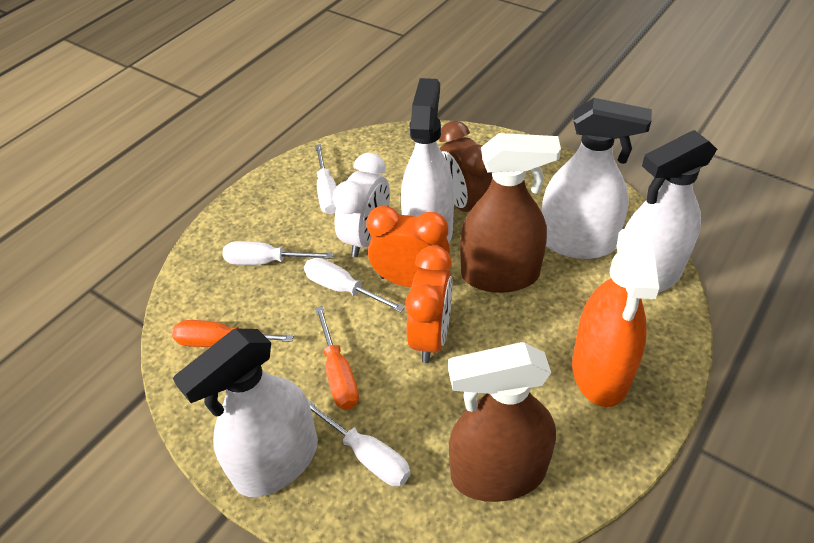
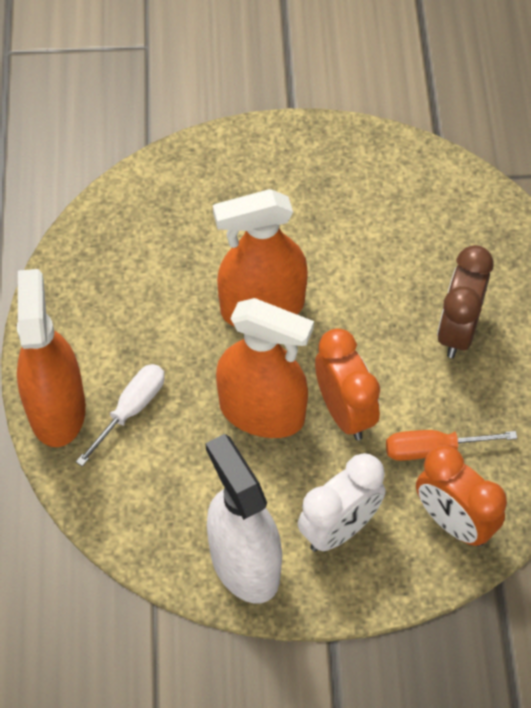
brown spray bottle: 2 -> 0
orange screwdriver: 2 -> 1
orange spray bottle: 1 -> 3
white screwdriver: 4 -> 1
white spray bottle: 4 -> 1

